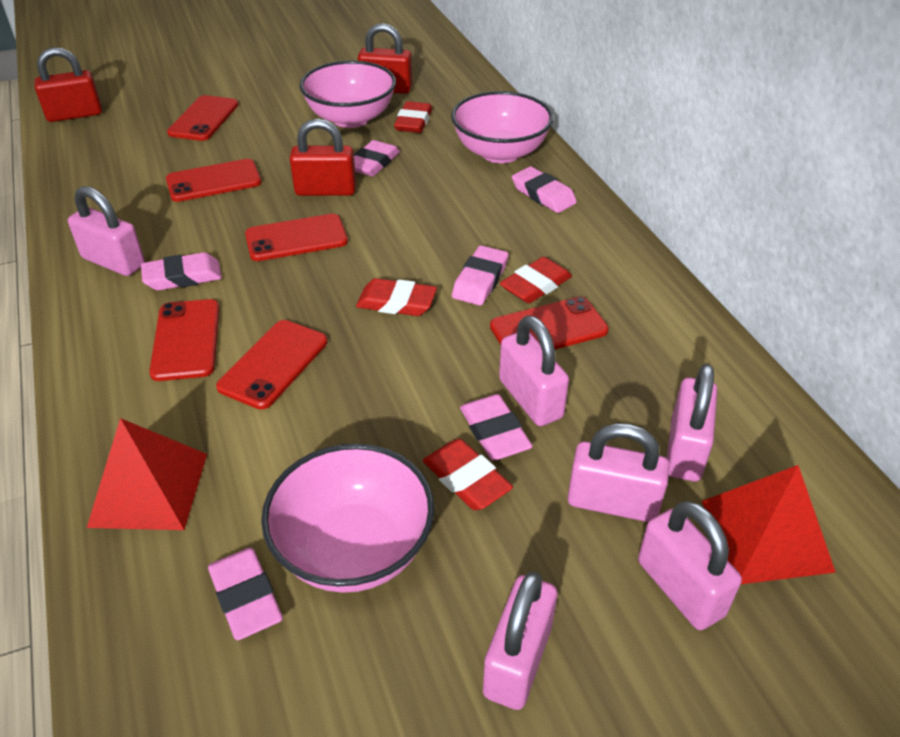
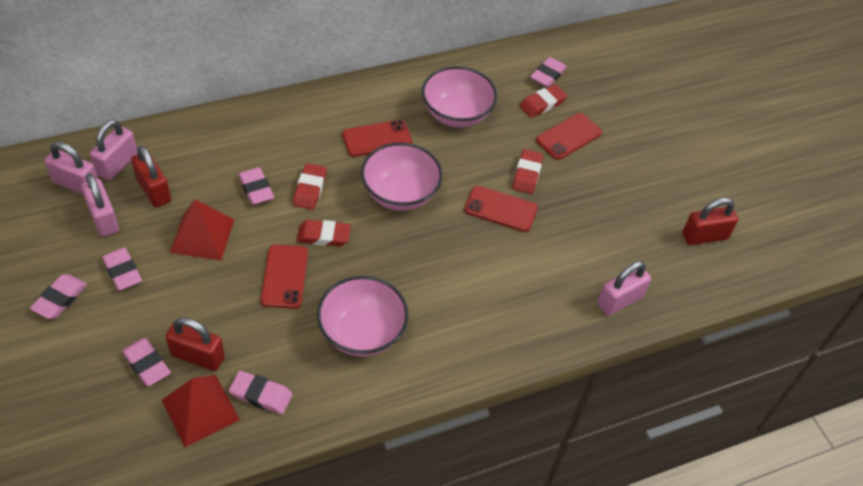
pink padlock: 6 -> 4
red phone: 6 -> 4

